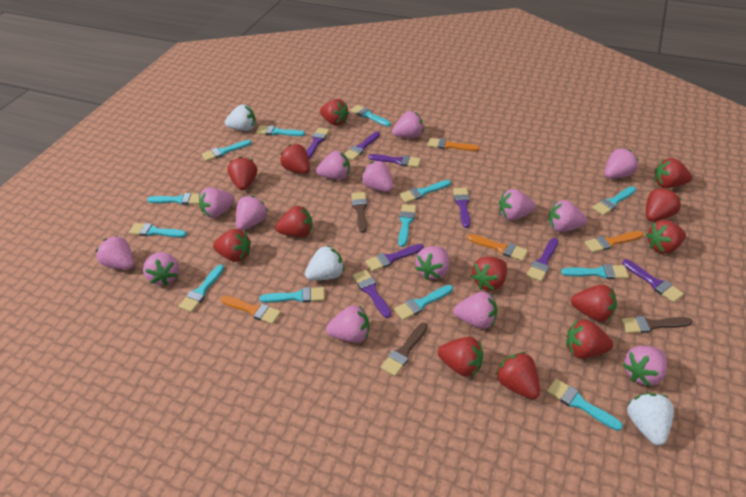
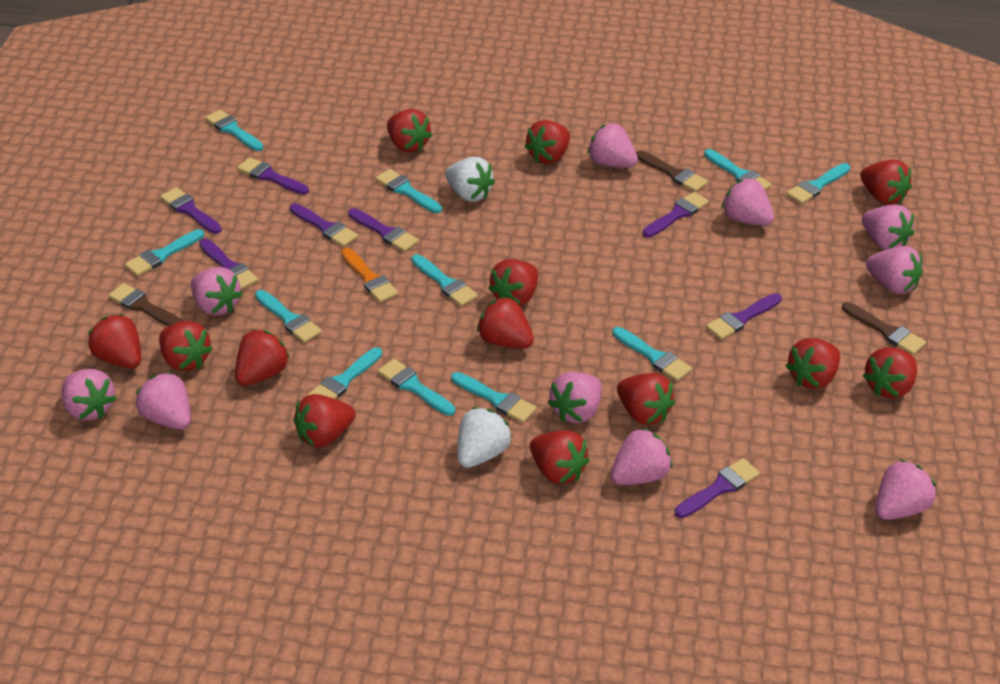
orange brush: 4 -> 1
pink strawberry: 14 -> 10
turquoise brush: 13 -> 11
white strawberry: 3 -> 2

